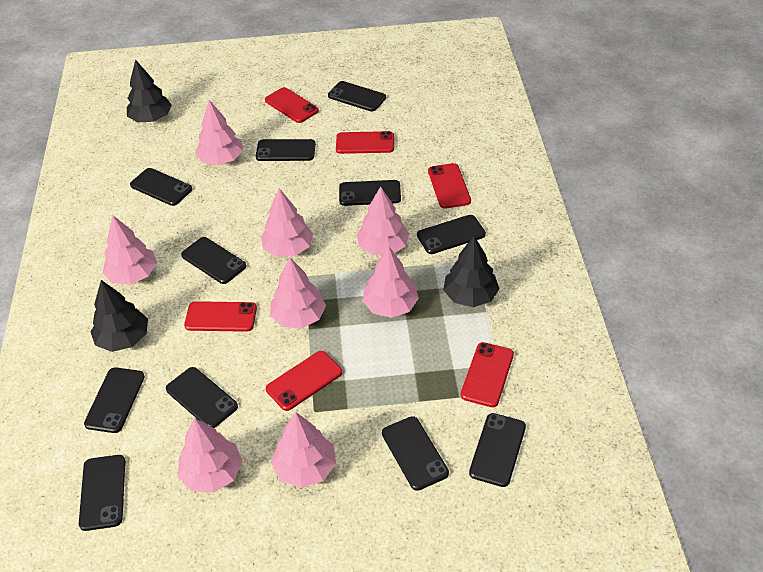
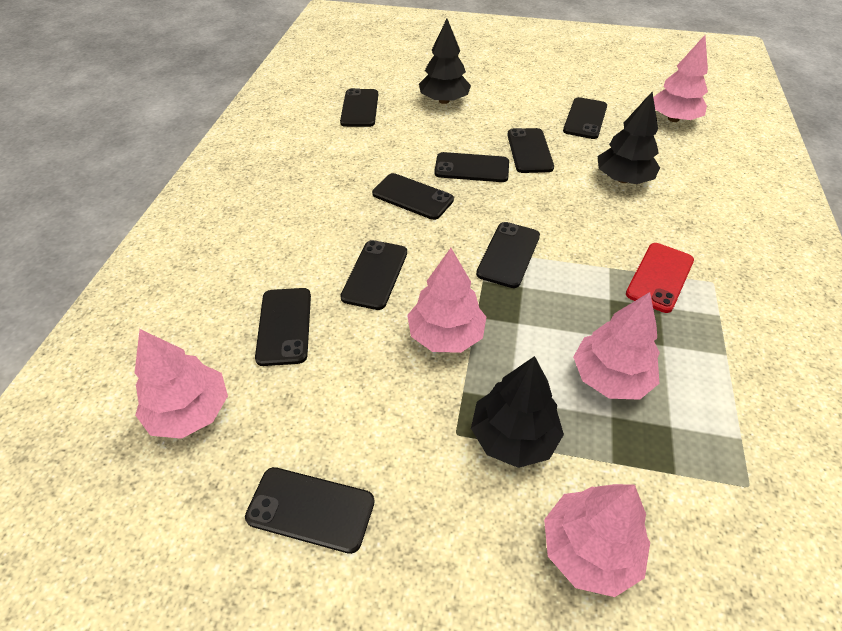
black phone: 11 -> 9
pink tree: 8 -> 5
red phone: 6 -> 1

